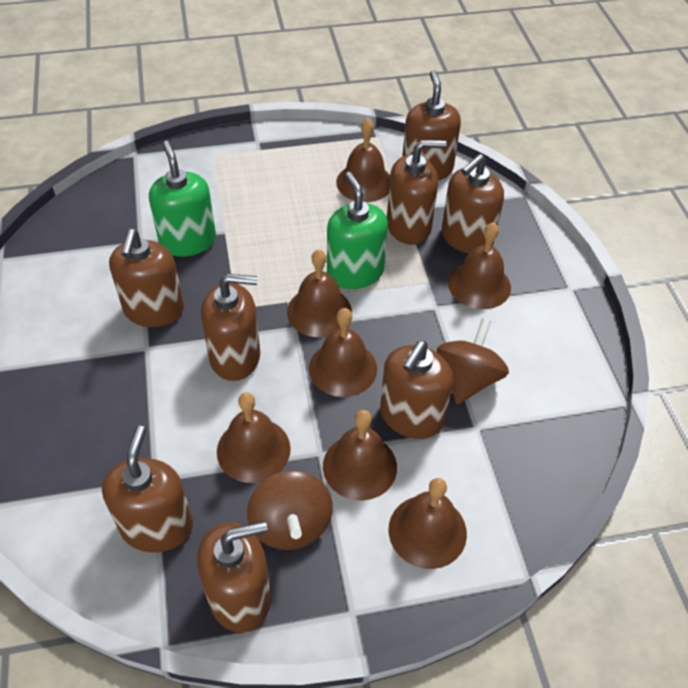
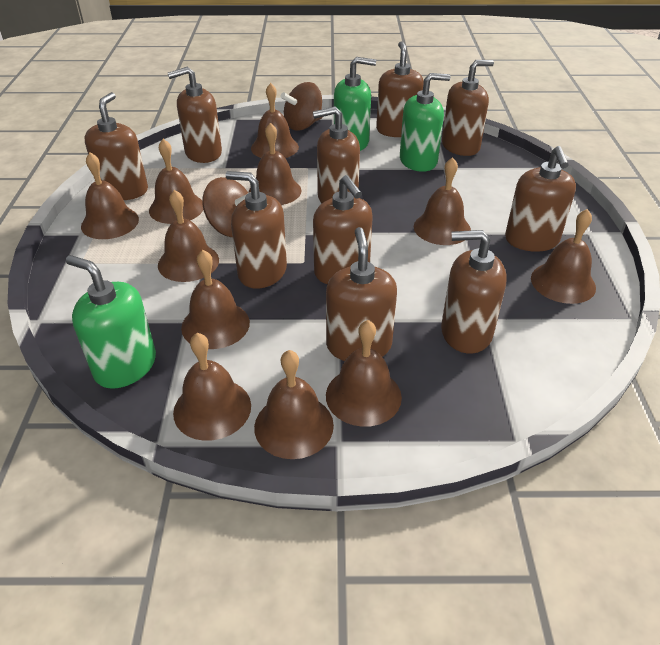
brown bell: 7 -> 11
brown soap dispenser: 8 -> 10
green soap dispenser: 2 -> 3

